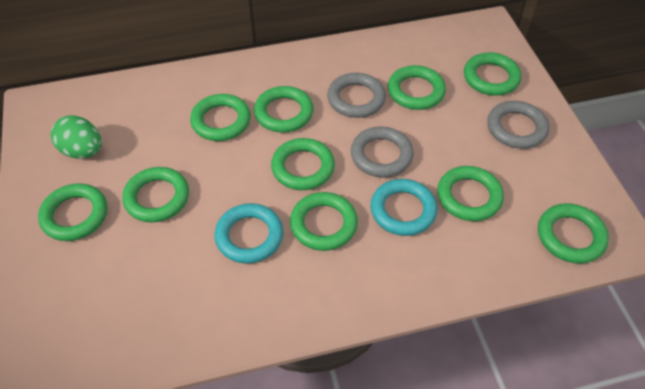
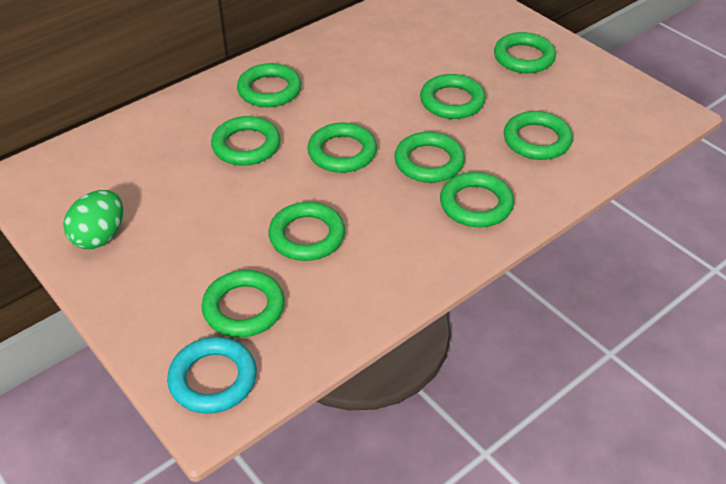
grey ring: 3 -> 0
turquoise ring: 2 -> 1

